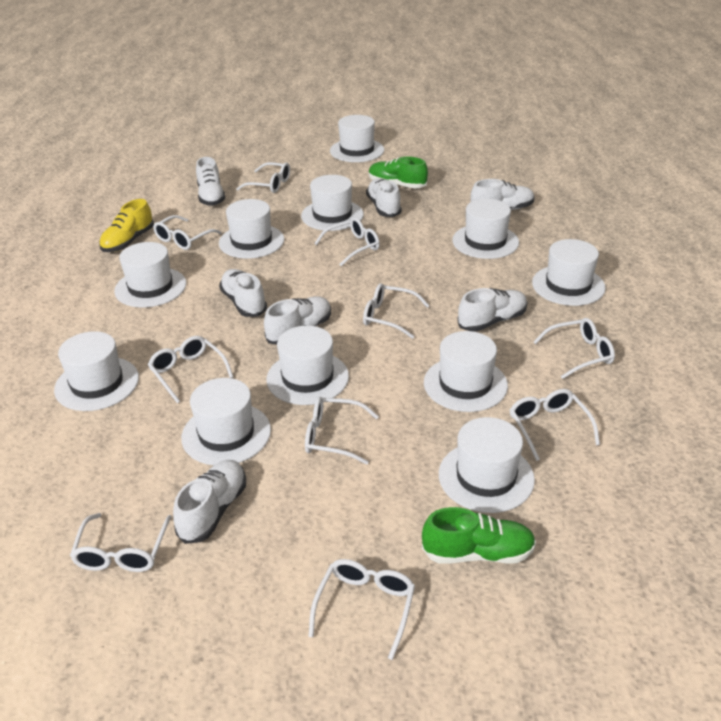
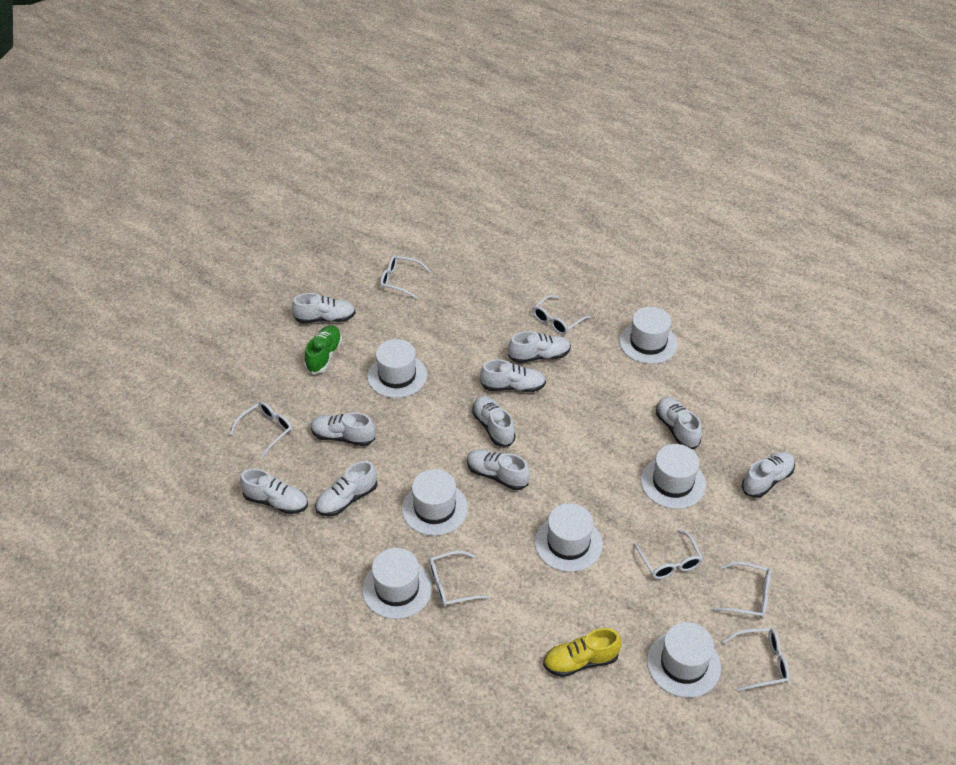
green shoe: 2 -> 1
white glasses: 10 -> 7
white hat: 11 -> 7
white shoe: 7 -> 10

